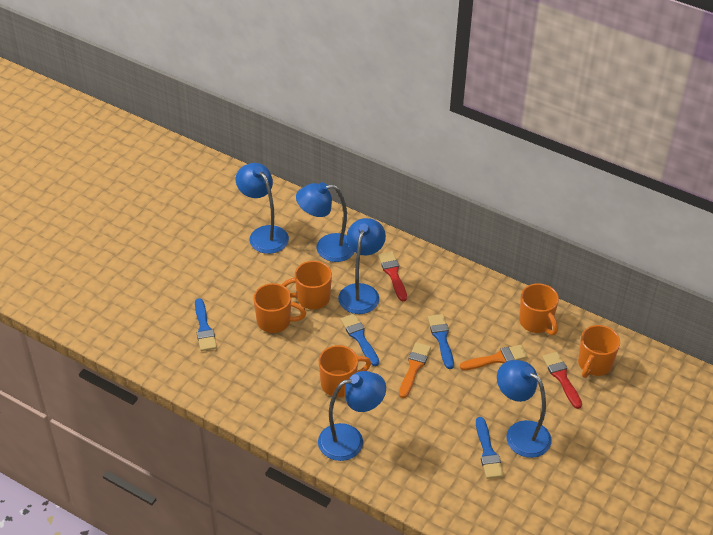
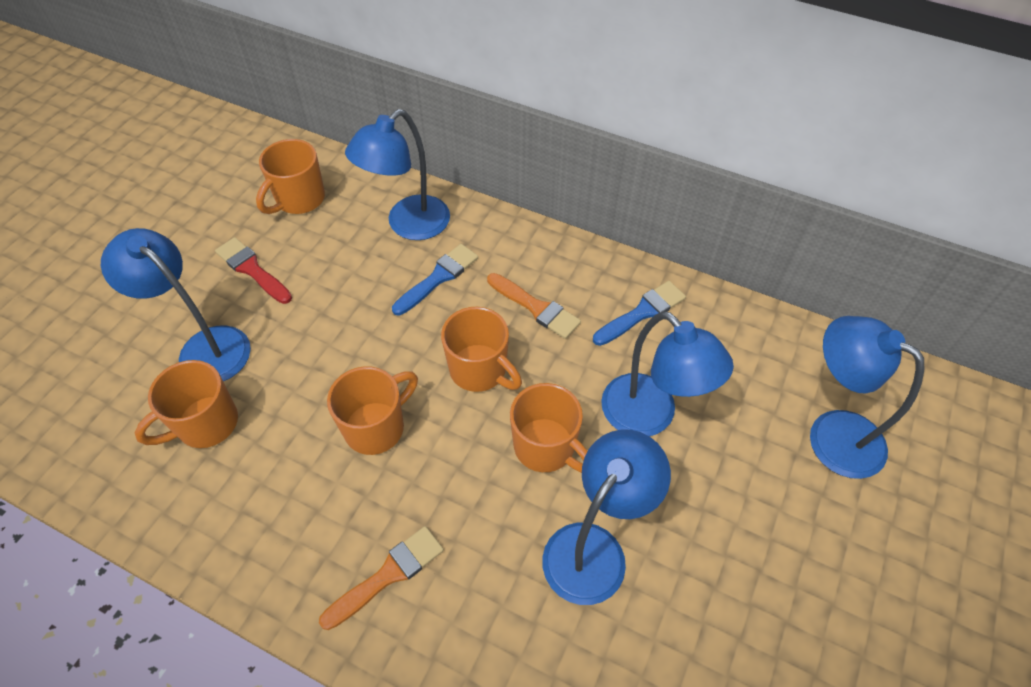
blue brush: 4 -> 2
red brush: 2 -> 1

